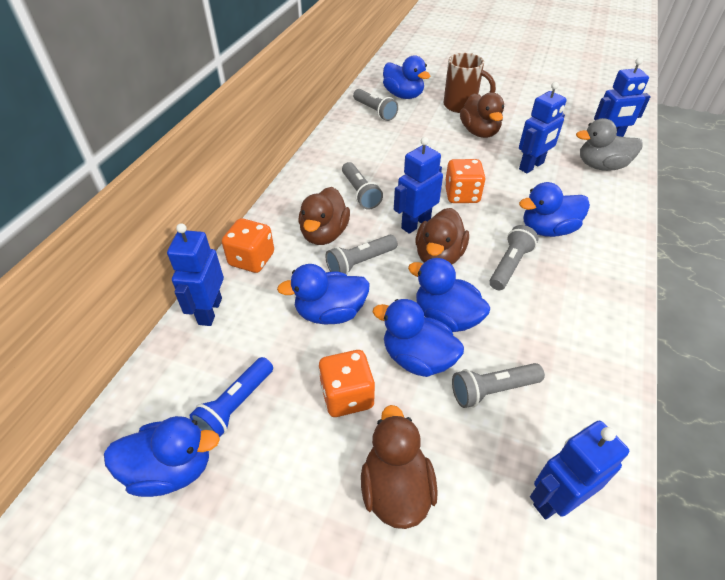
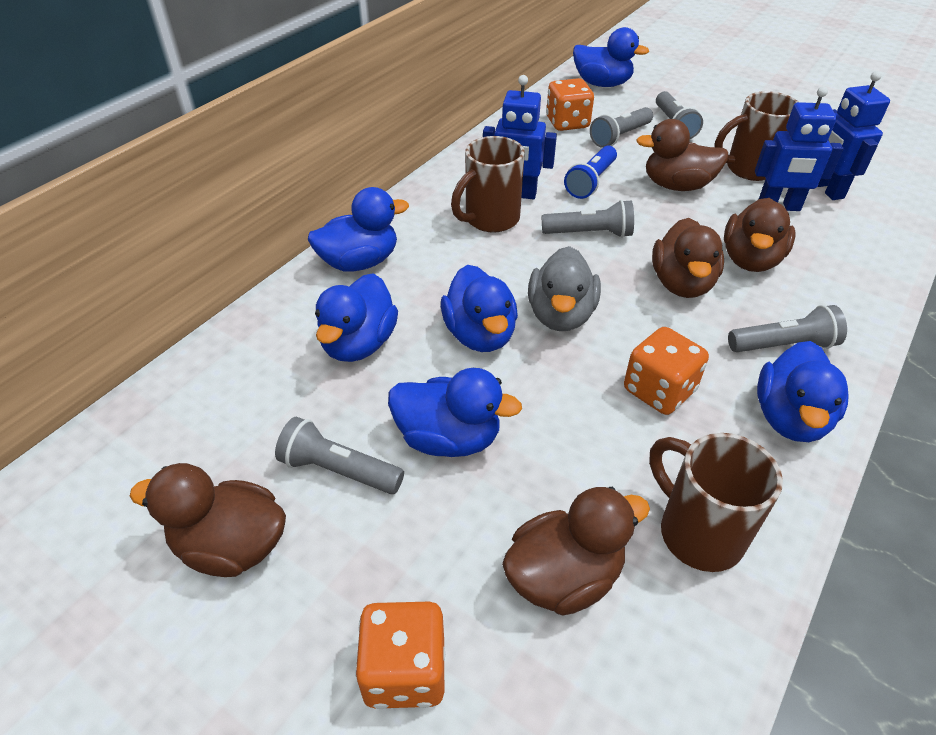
blue robot: 5 -> 3
brown duck: 4 -> 5
brown mug: 1 -> 3

